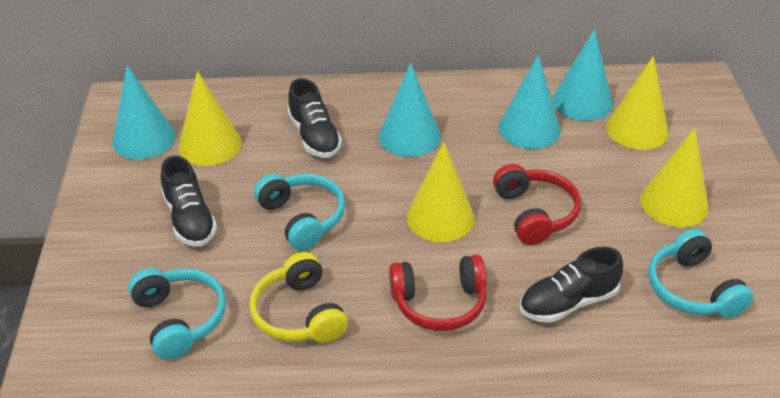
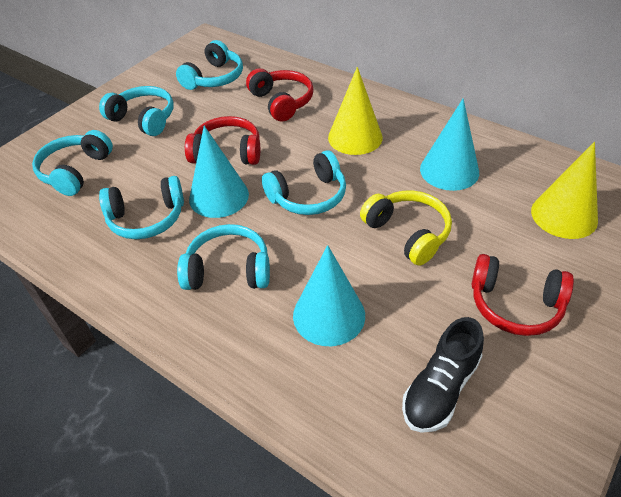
black shoe: 3 -> 1
red headphones: 2 -> 3
turquoise cone: 4 -> 3
turquoise headphones: 3 -> 6
yellow cone: 4 -> 2

